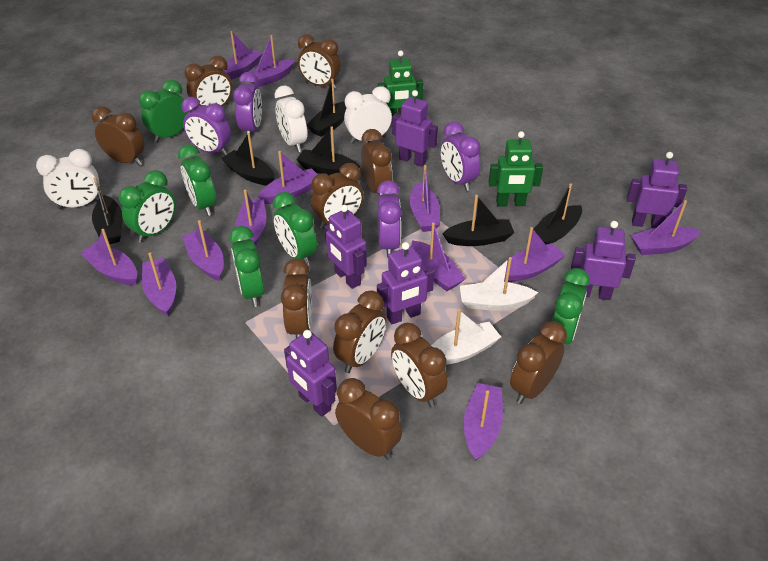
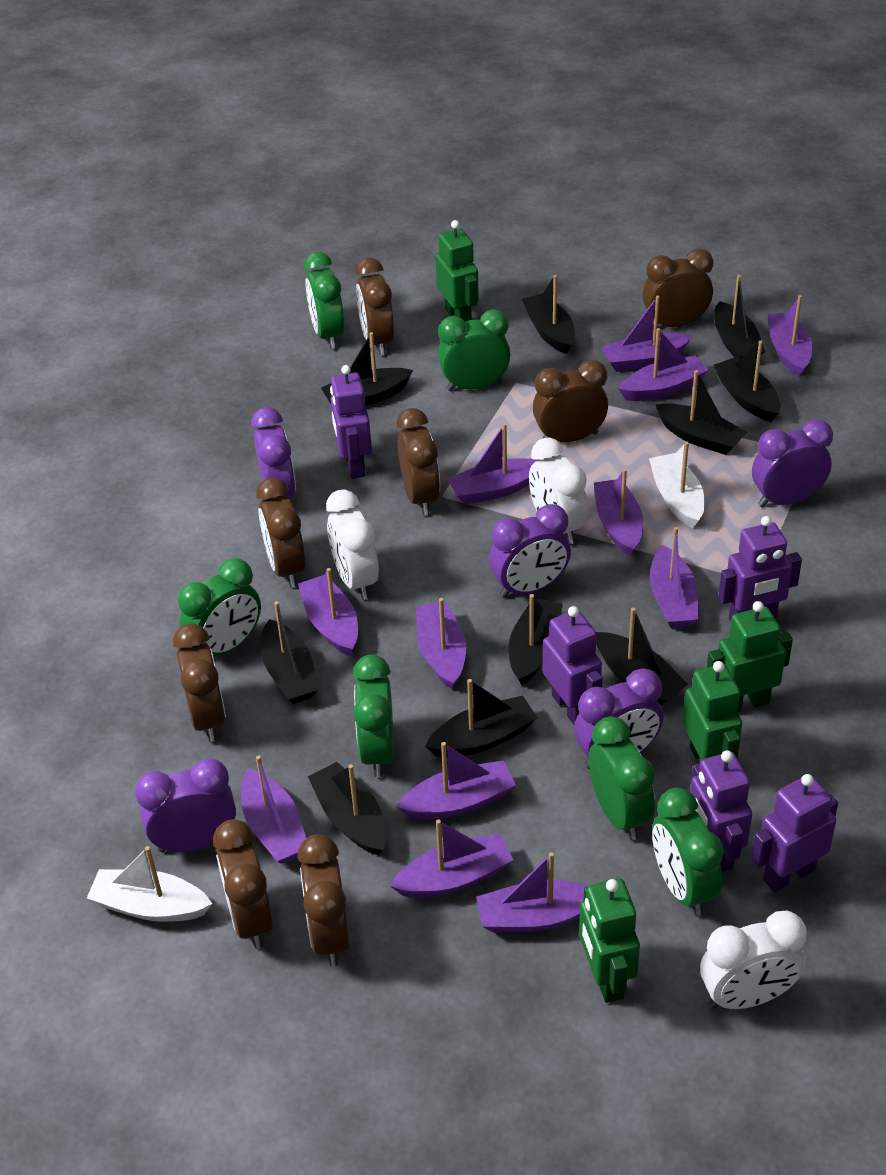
black boat: 6 -> 10
brown clock: 10 -> 8
green robot: 2 -> 4
purple clock: 4 -> 5
purple robot: 6 -> 5

